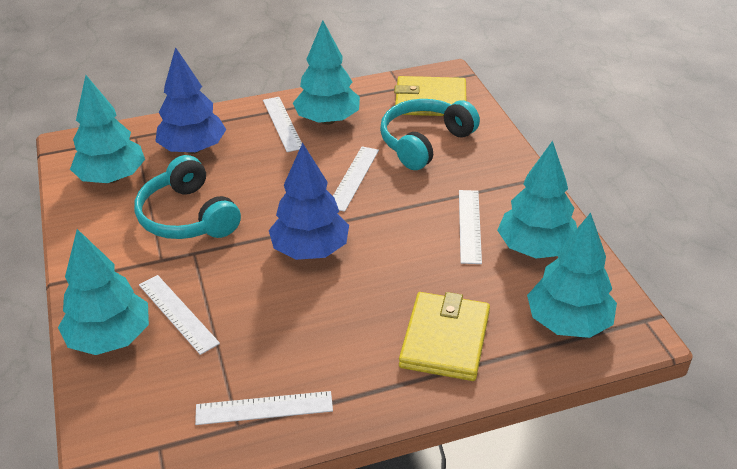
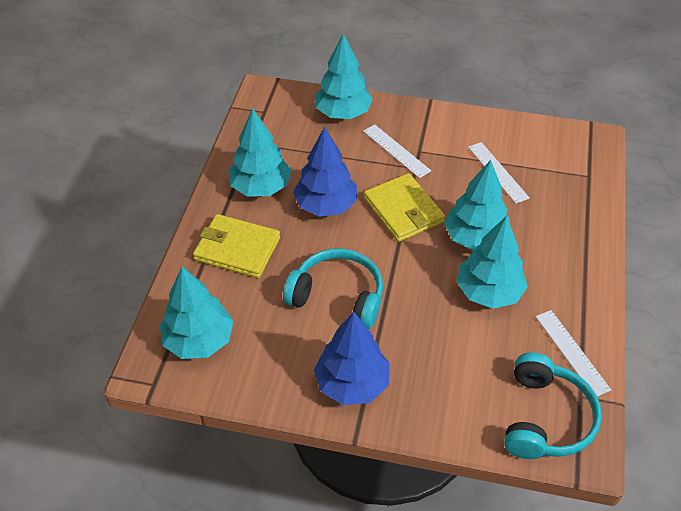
white ruler: 5 -> 3

